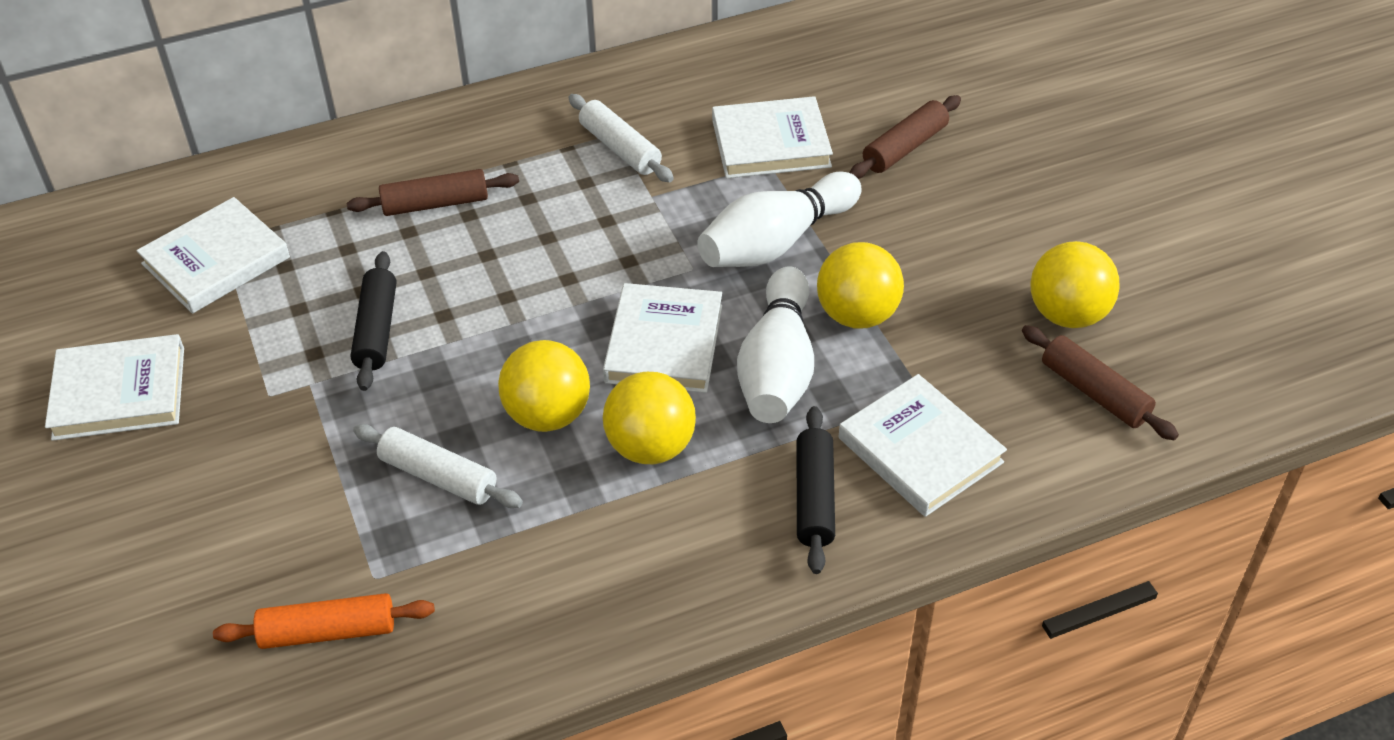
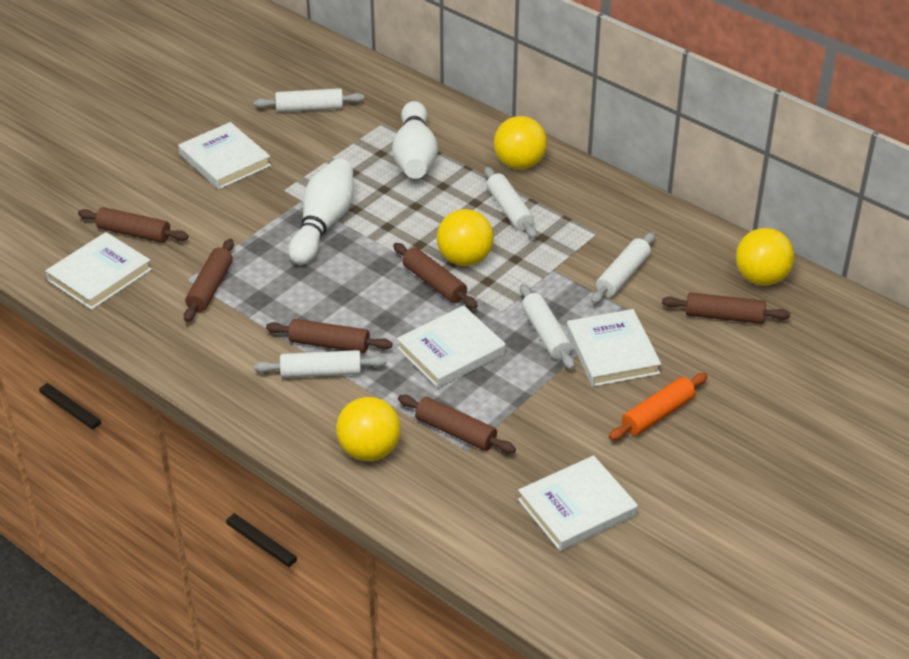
black rolling pin: 2 -> 0
brown rolling pin: 3 -> 6
white rolling pin: 2 -> 5

